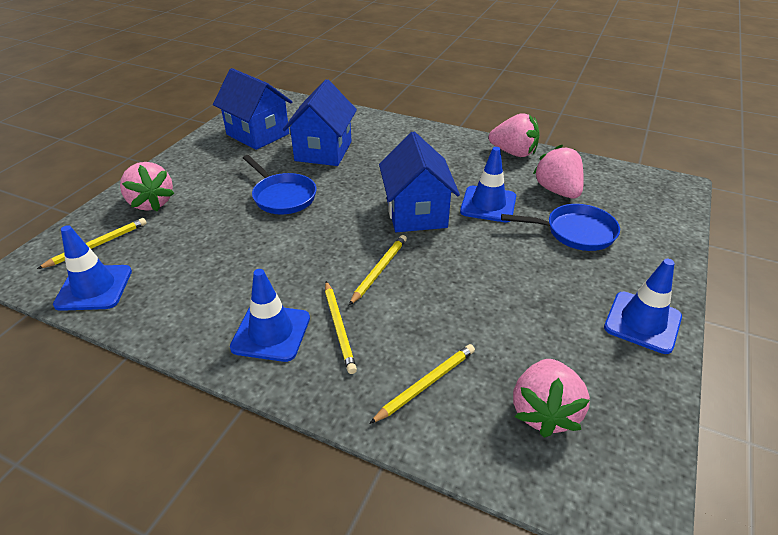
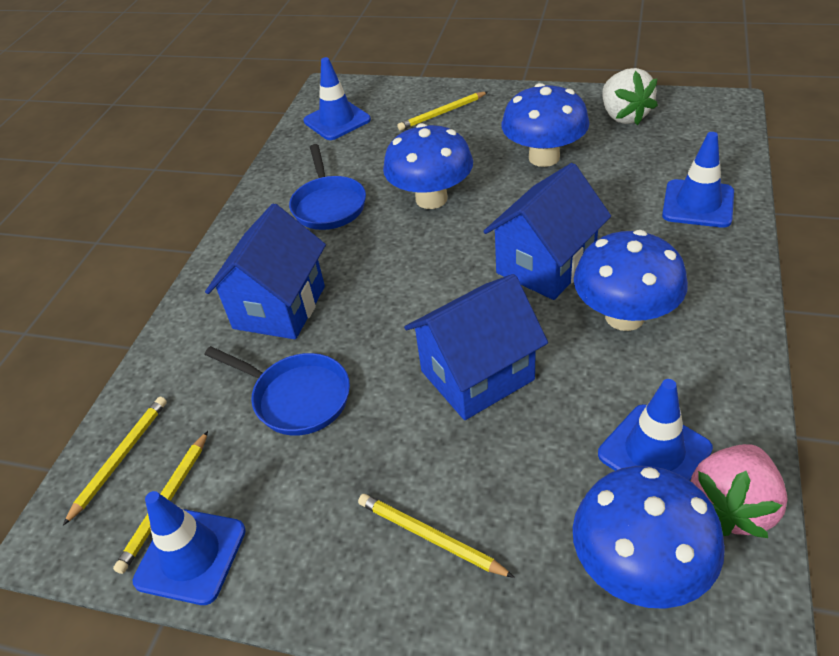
blue mushroom: 0 -> 4
pink strawberry: 4 -> 1
white strawberry: 0 -> 1

